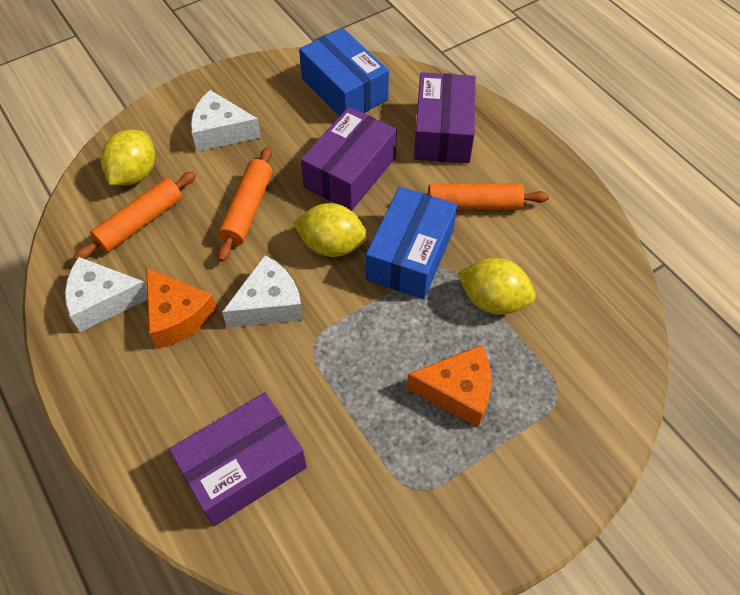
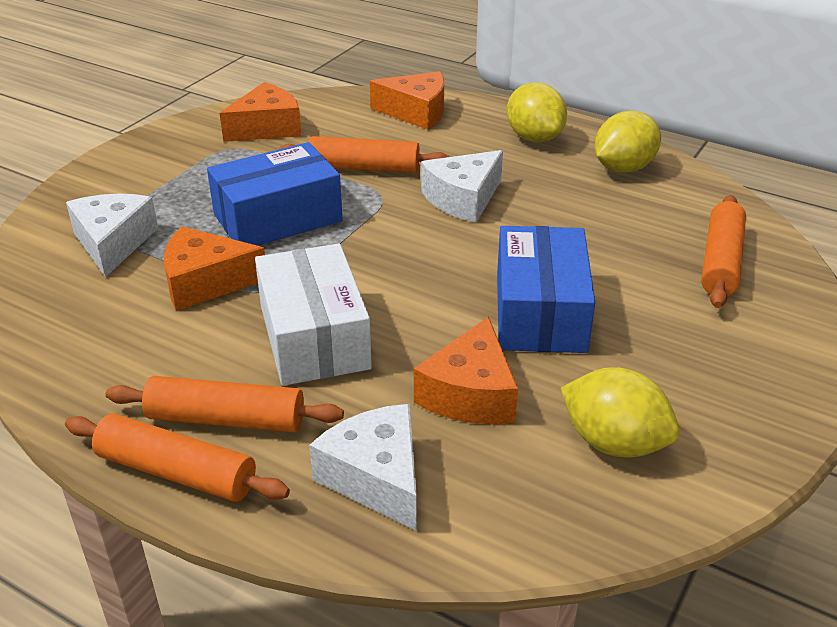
orange cheese: 2 -> 4
orange rolling pin: 3 -> 4
purple box: 3 -> 0
white box: 0 -> 1

